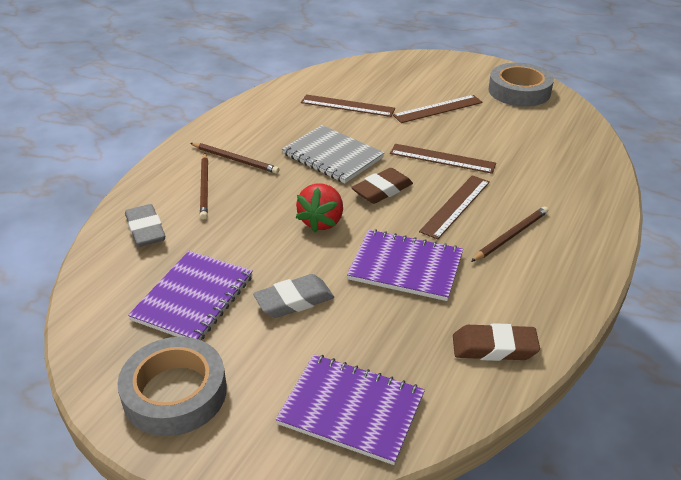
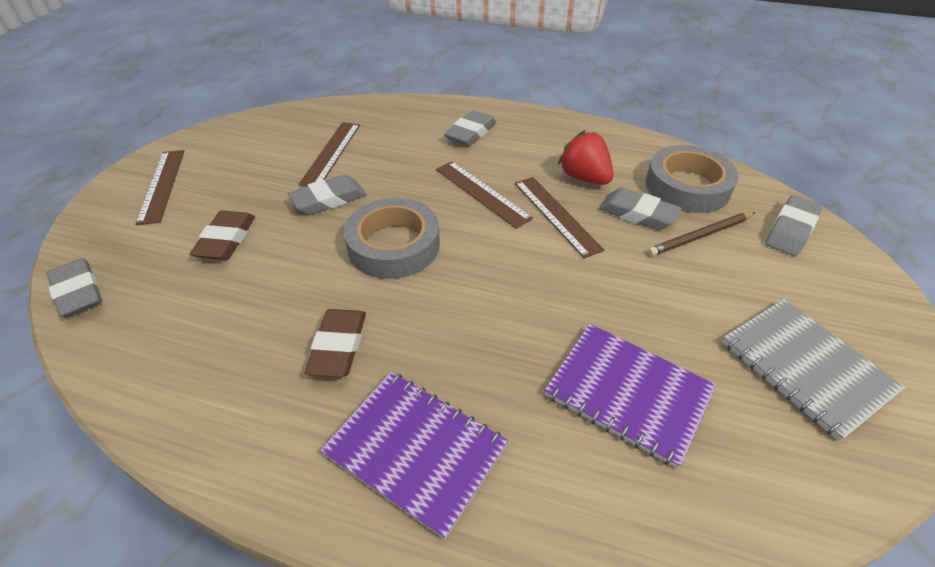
brown pencil: 3 -> 1
grey eraser: 2 -> 5
purple notebook: 3 -> 2

